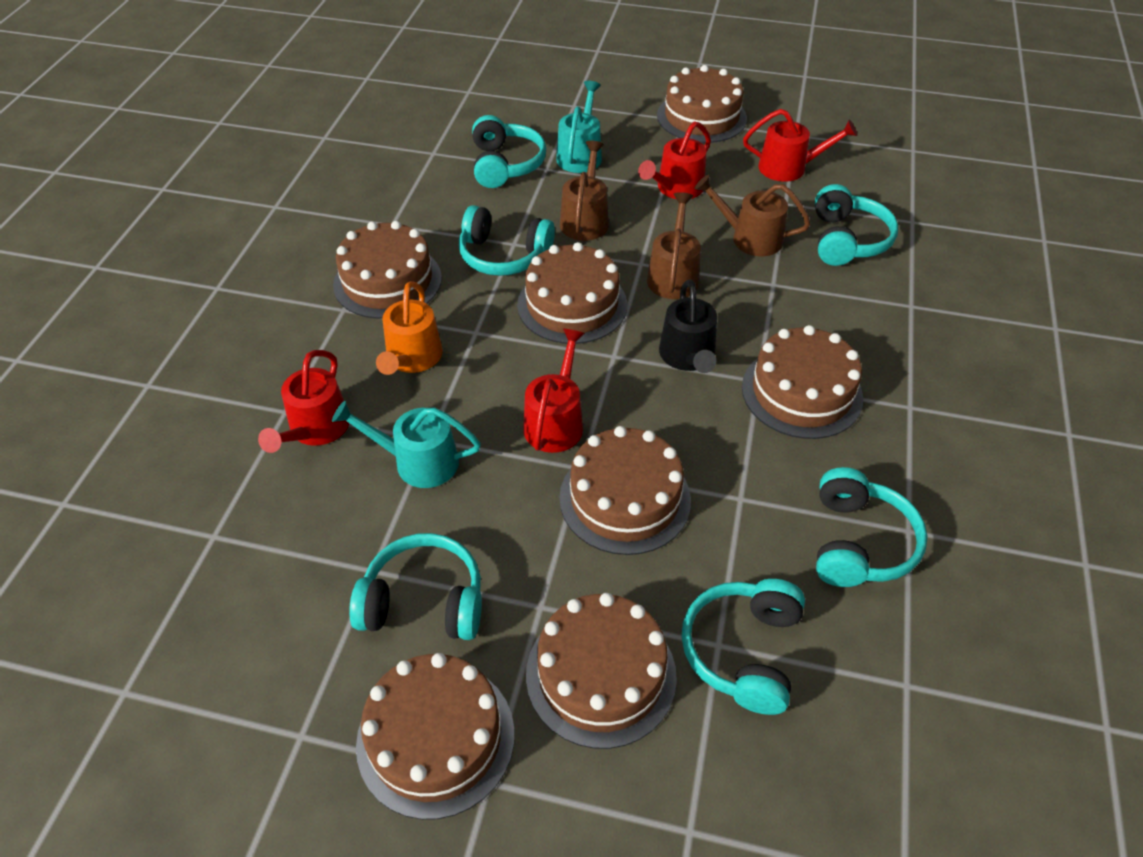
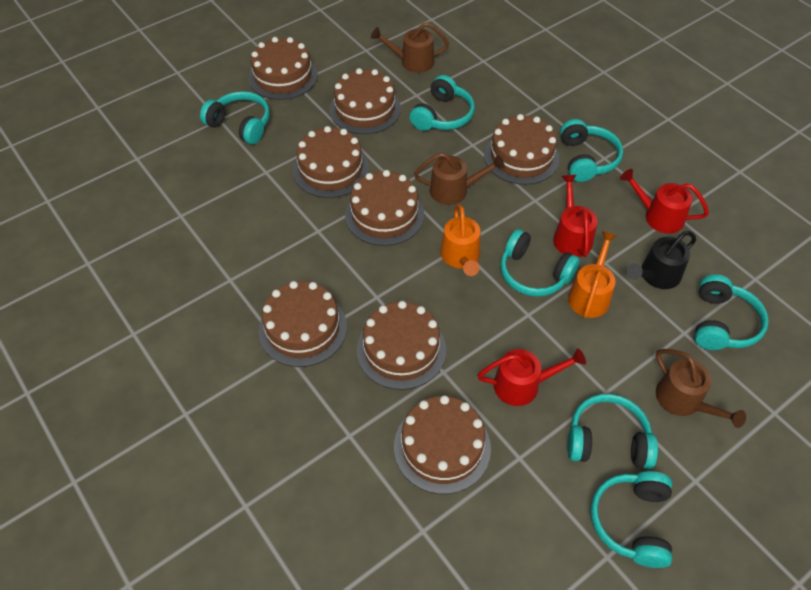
brown cake: 7 -> 8
orange watering can: 1 -> 2
red watering can: 4 -> 3
turquoise headphones: 6 -> 7
turquoise watering can: 2 -> 0

